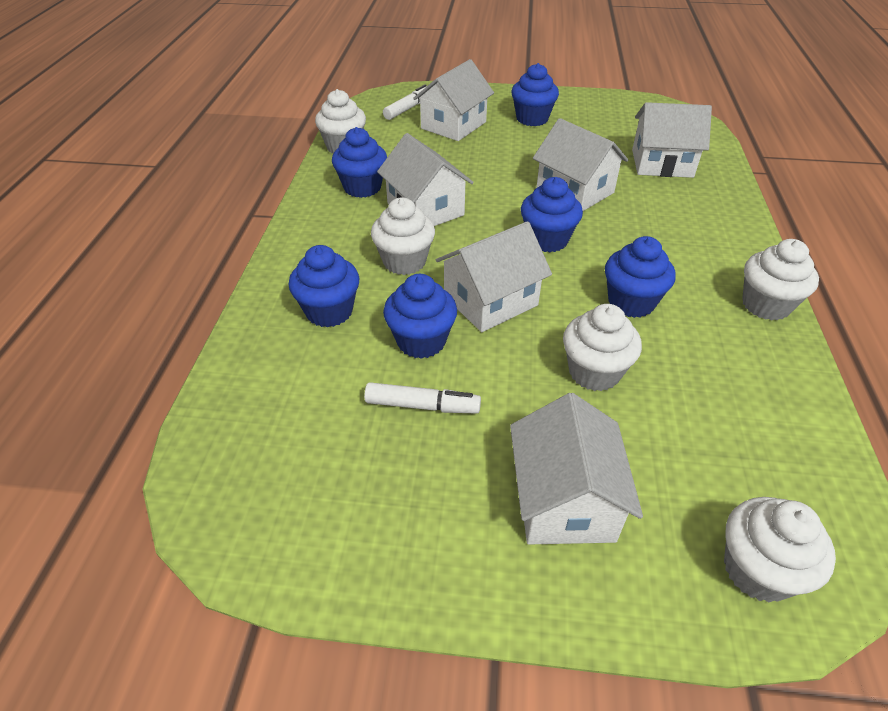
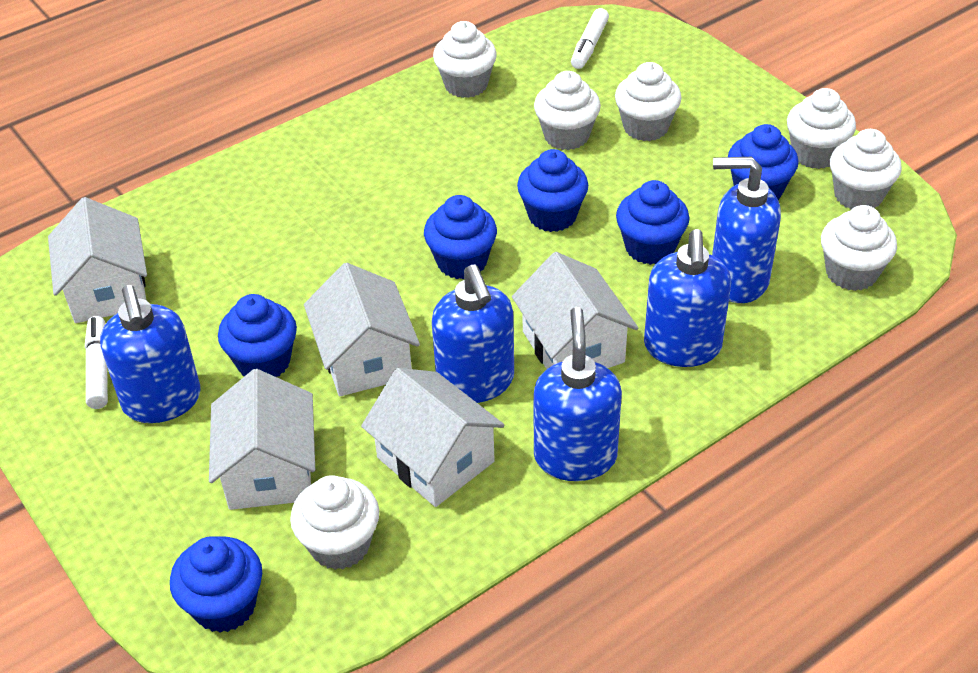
blue soap dispenser: 0 -> 5
white cupcake: 5 -> 7
white house: 6 -> 5

